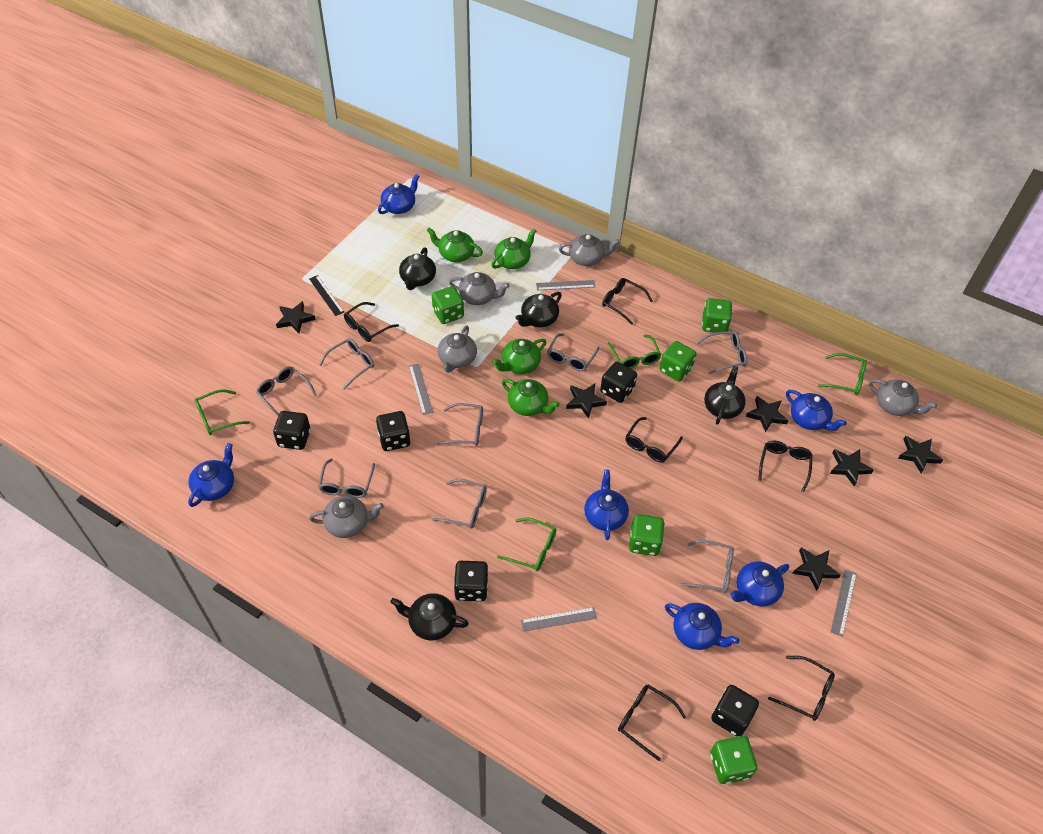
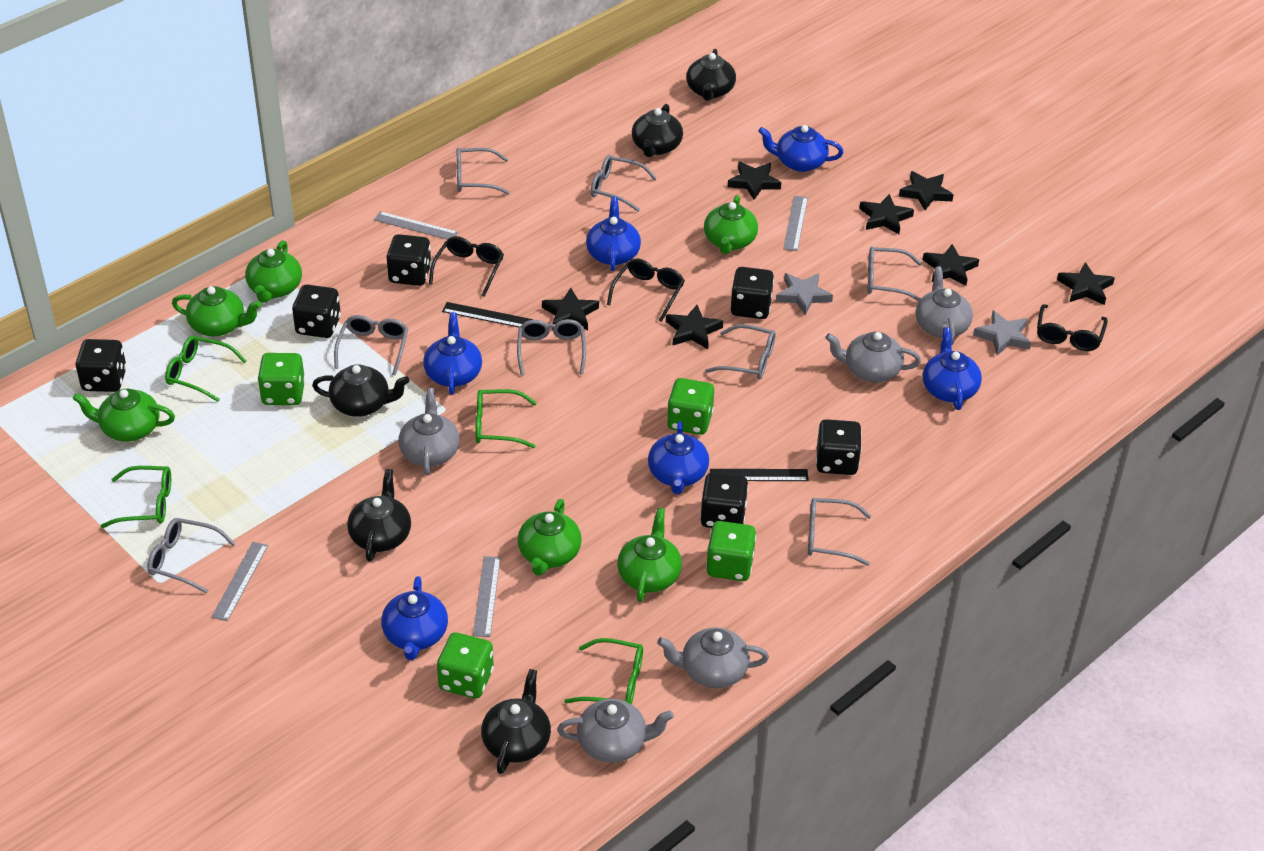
black dice: 5 -> 6
black glasses: 6 -> 3
black ruler: 1 -> 2
black star: 6 -> 7
black teapot: 4 -> 5
green dice: 5 -> 4
green teapot: 4 -> 6
grey star: 0 -> 2

